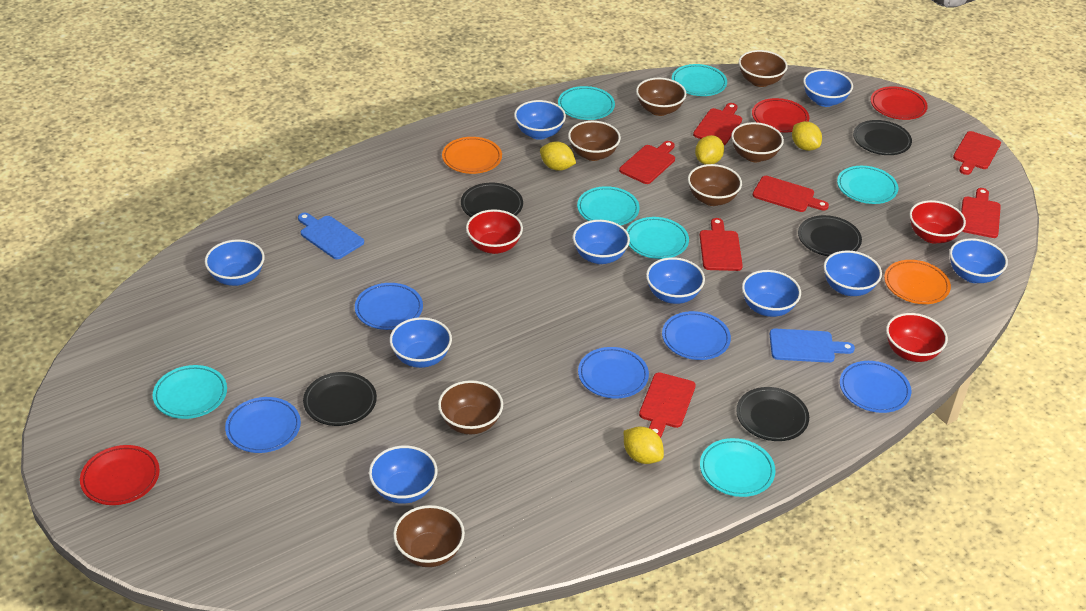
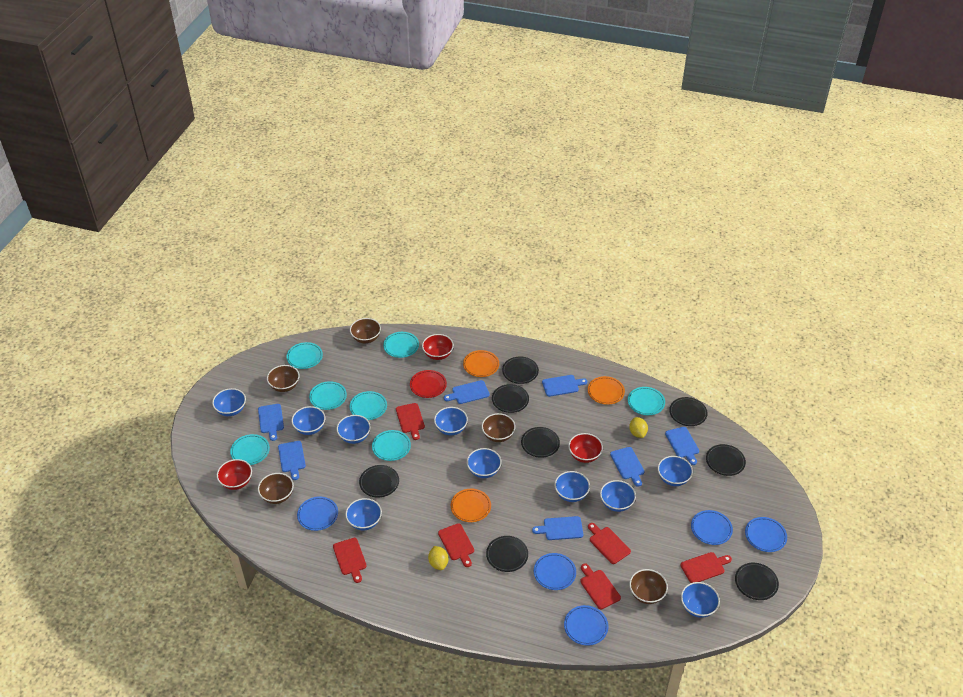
black plate: 5 -> 8
blue cutting board: 2 -> 7
brown bowl: 7 -> 5
orange plate: 2 -> 3
red cutting board: 7 -> 6
red plate: 3 -> 1
yellow lemon: 4 -> 2

